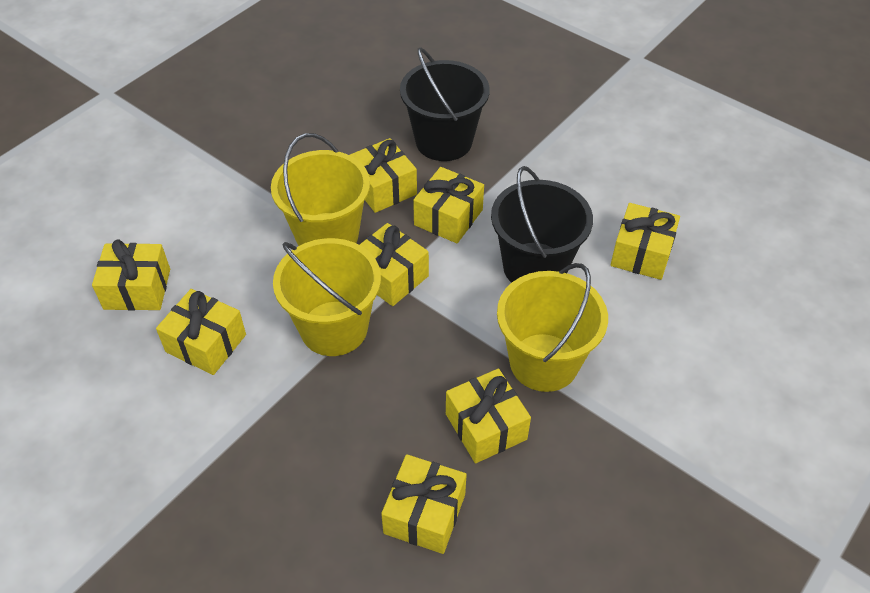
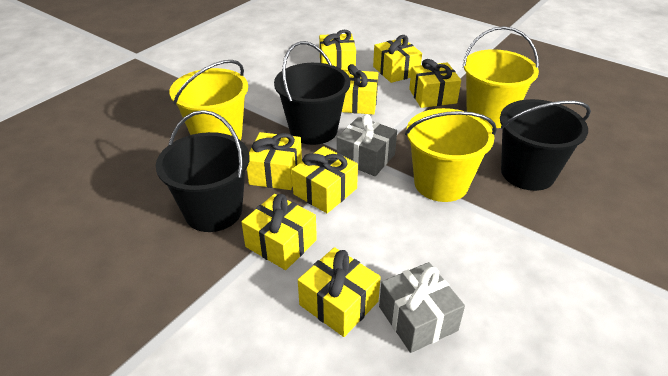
black bucket: 2 -> 3
grey gift: 0 -> 2

